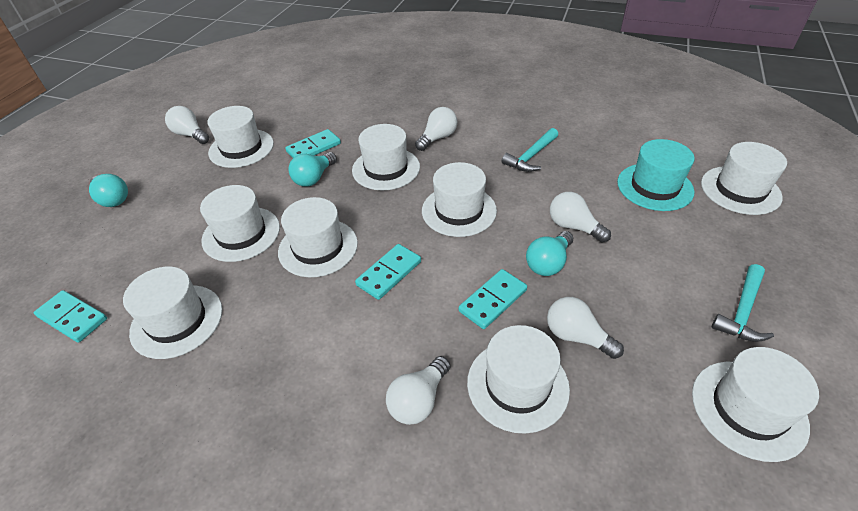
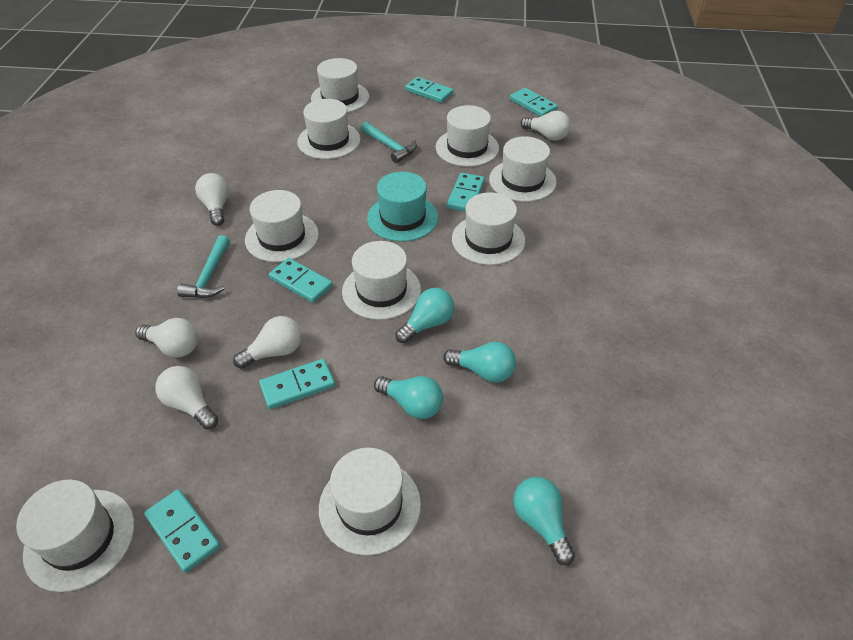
turquoise domino: 4 -> 6
turquoise light bulb: 3 -> 4

